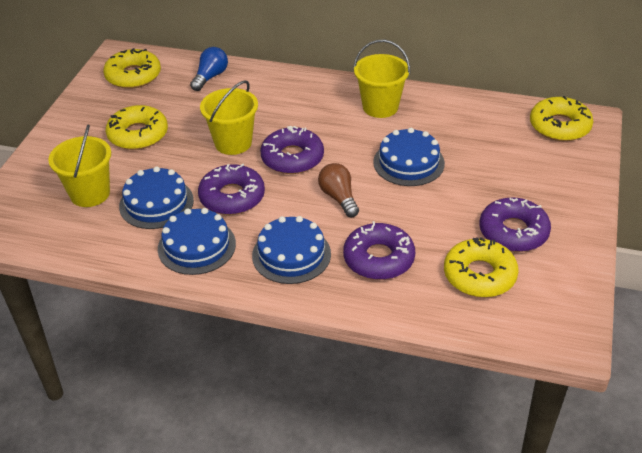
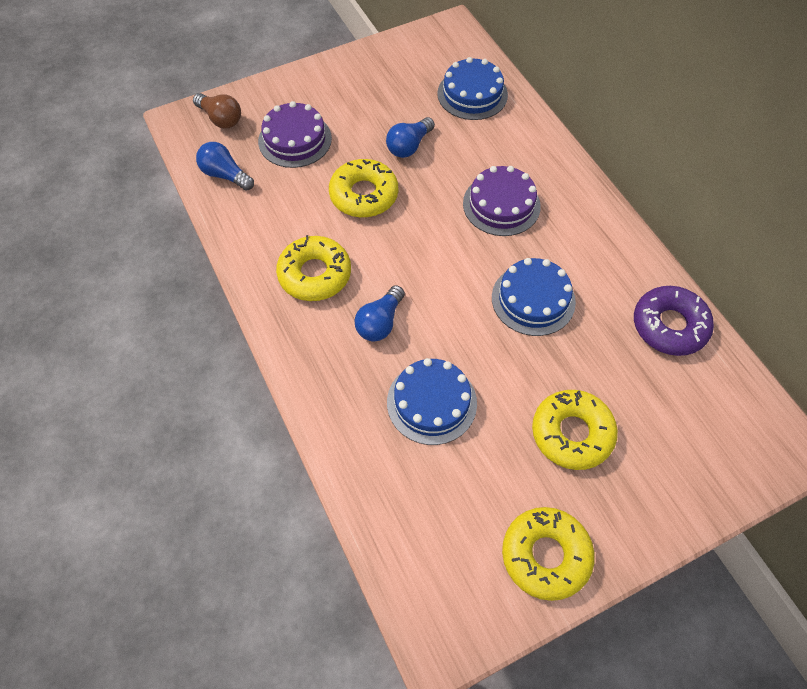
blue cake: 4 -> 3
blue light bulb: 1 -> 3
purple cake: 0 -> 2
purple donut: 4 -> 1
yellow bucket: 3 -> 0

